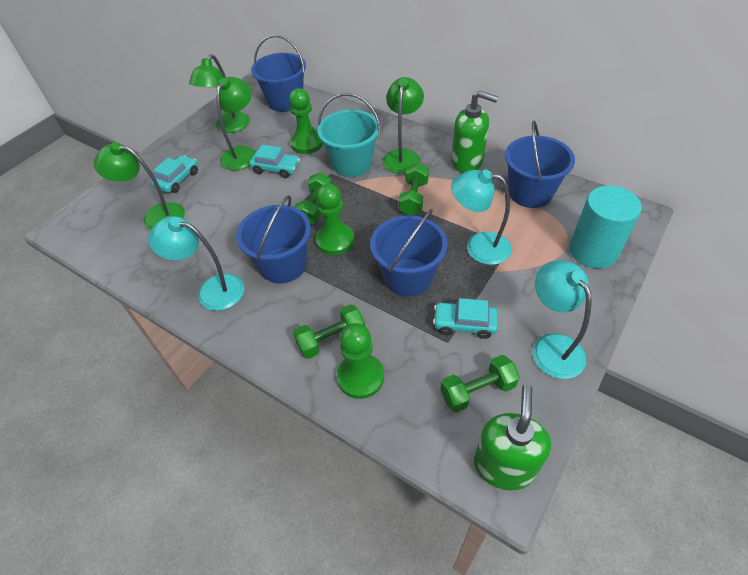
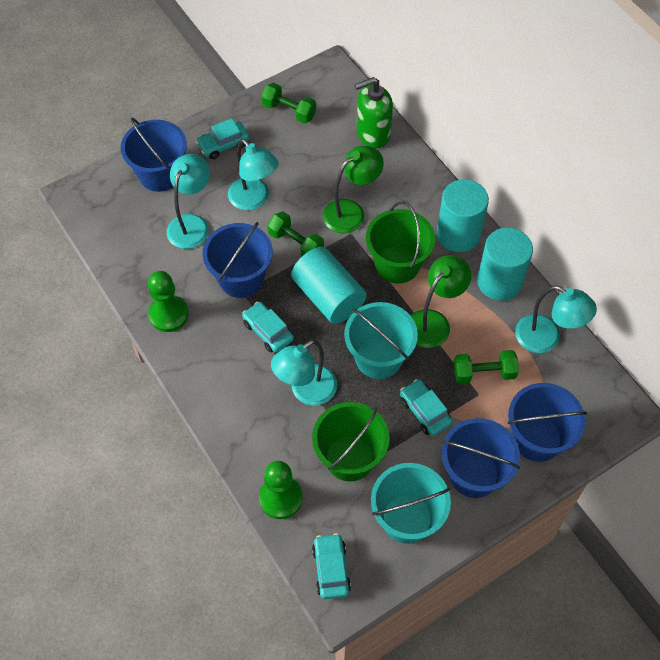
green bucket: 0 -> 2
green dumbbell: 4 -> 3
green lamp: 4 -> 2
green pawn: 3 -> 2
green soap dispenser: 2 -> 1
turquoise bucket: 1 -> 2
turquoise car: 3 -> 4
turquoise cylinder: 1 -> 3
turquoise lamp: 3 -> 4

